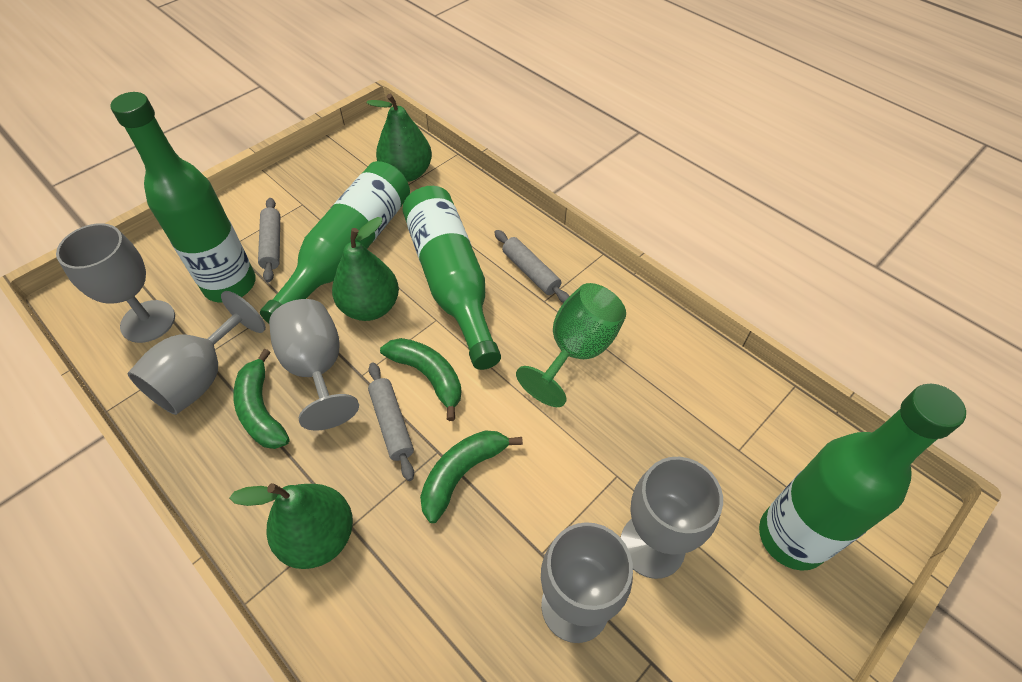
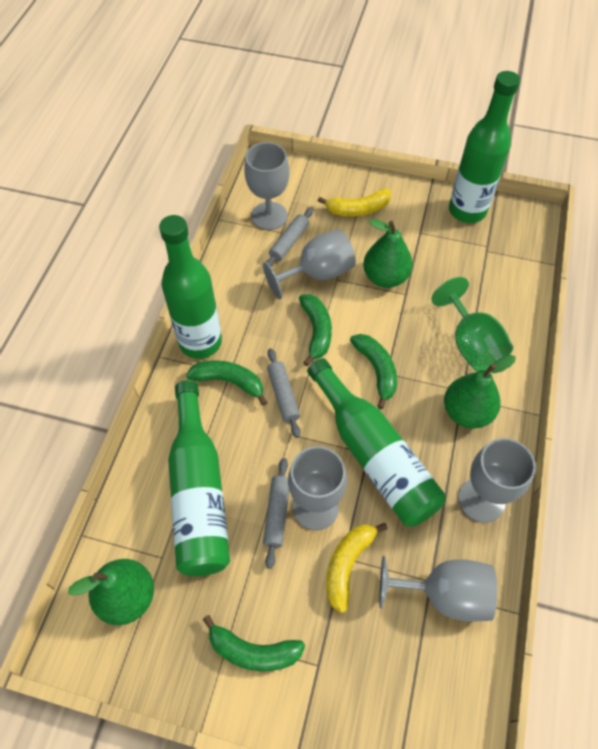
green banana: 3 -> 4
yellow banana: 0 -> 2

